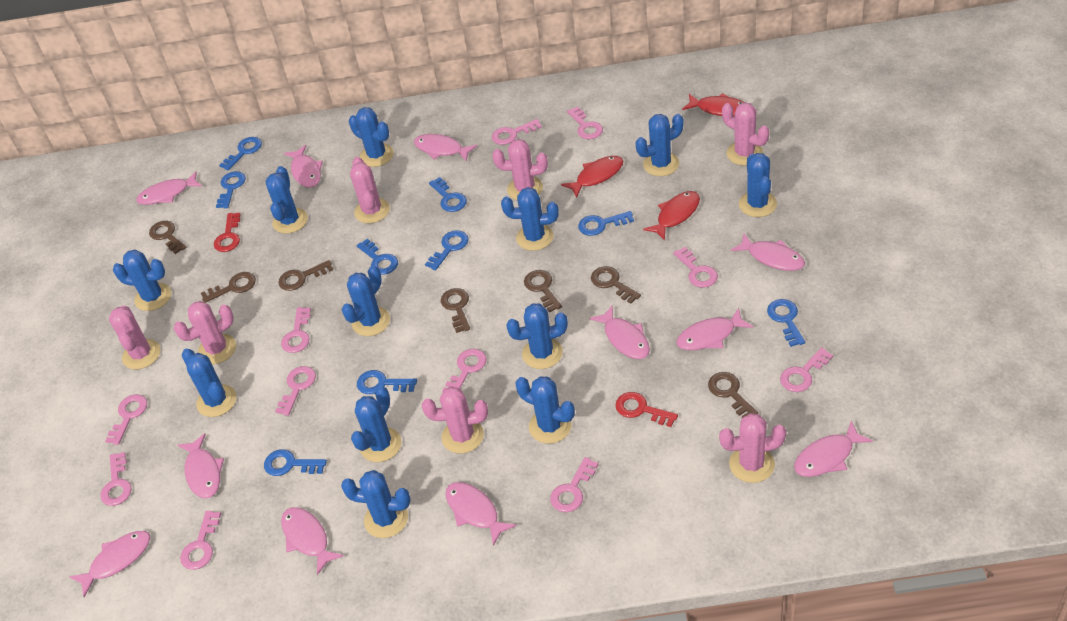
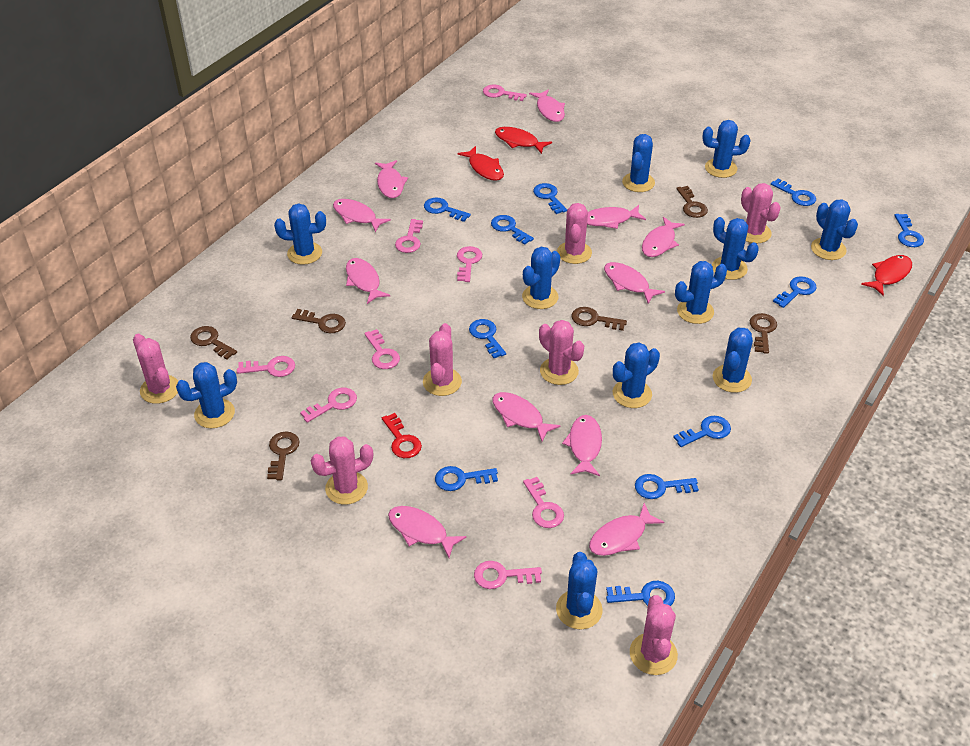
blue cactus: 12 -> 11
blue key: 9 -> 11
brown key: 7 -> 6
pink key: 11 -> 8
red key: 2 -> 1

